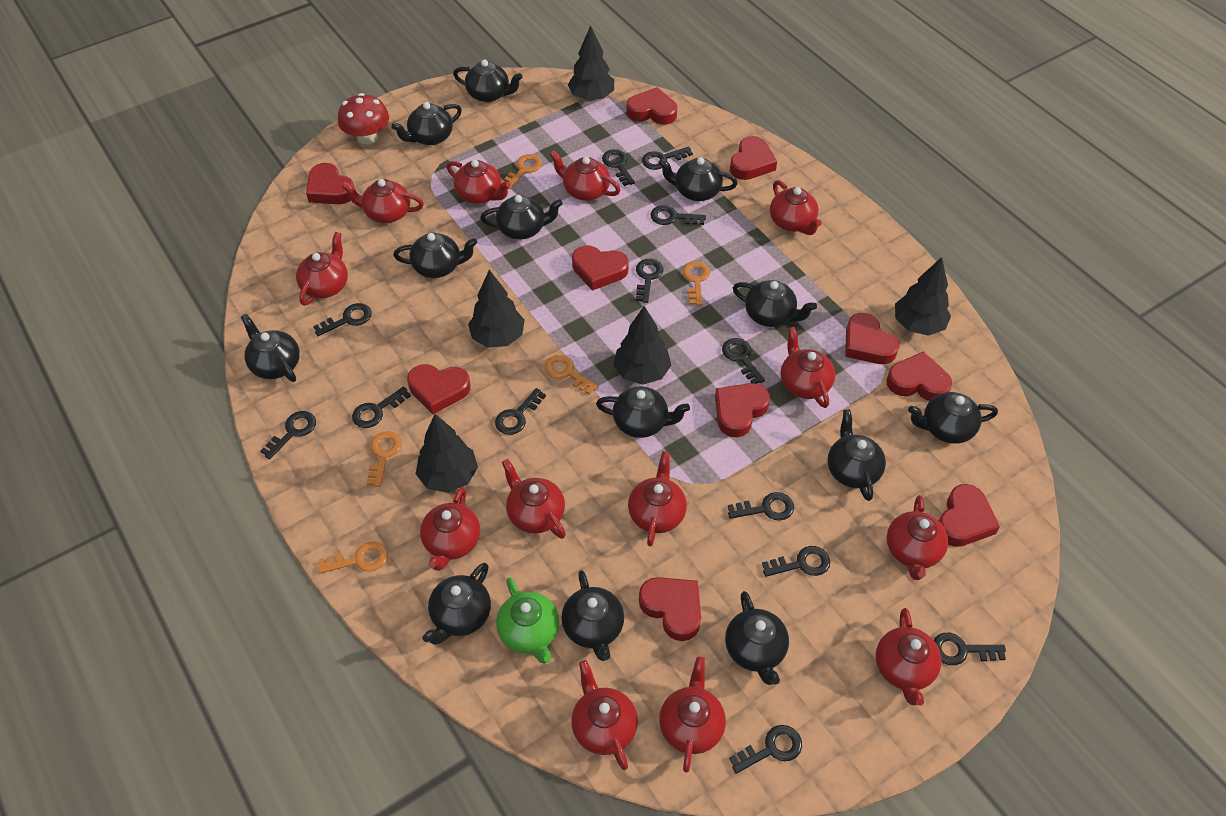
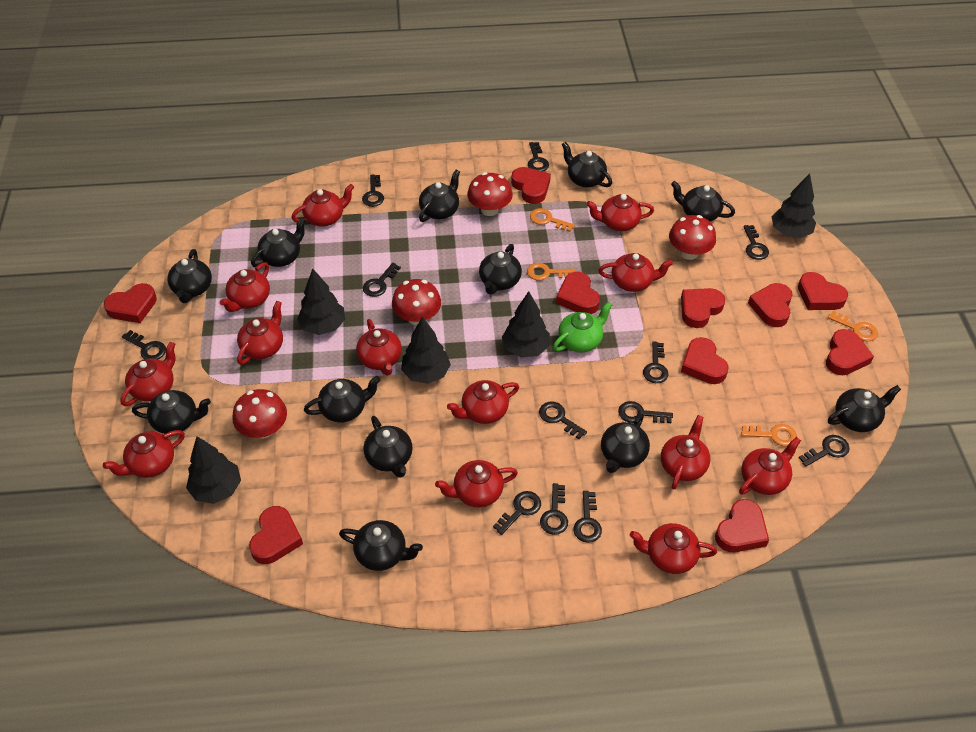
black key: 13 -> 12
black teapot: 13 -> 12
orange key: 5 -> 4
red mushroom: 1 -> 4

